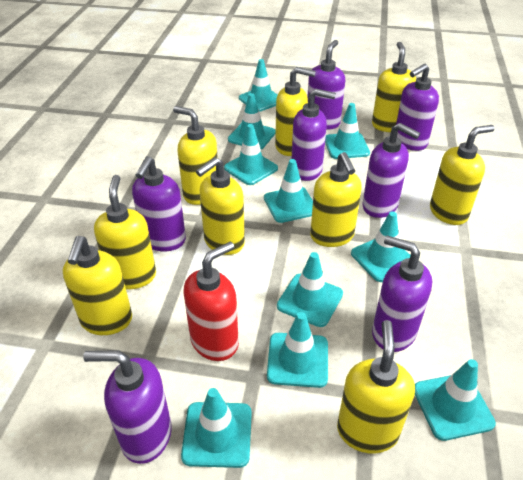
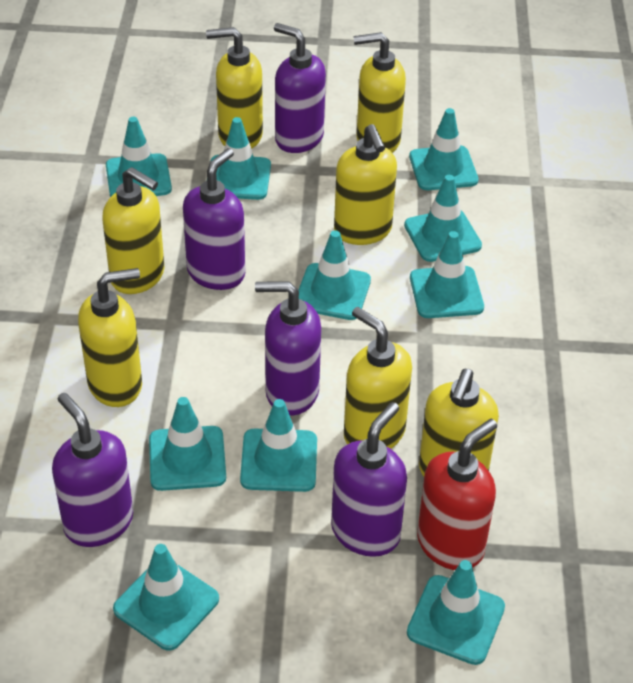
purple soap dispenser: 7 -> 5
yellow soap dispenser: 9 -> 7

